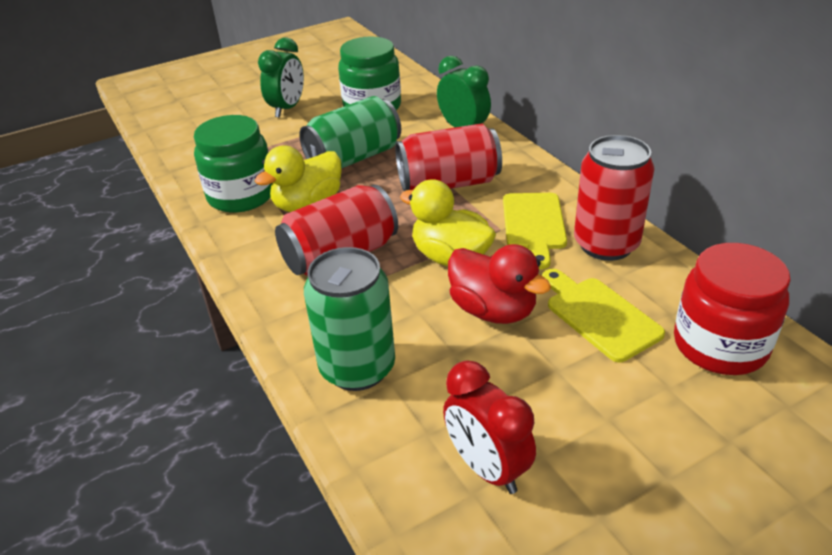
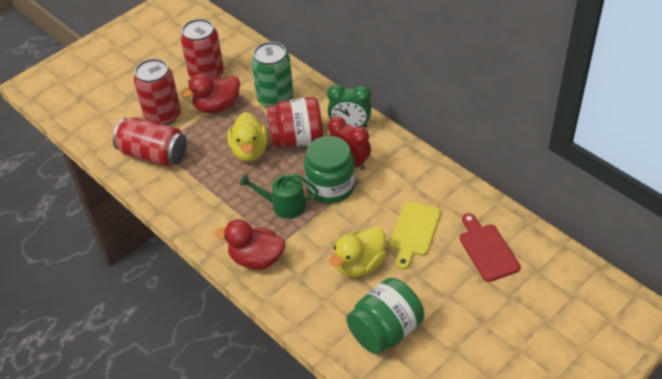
green can: 2 -> 1
green clock: 2 -> 1
green watering can: 0 -> 1
red cutting board: 0 -> 1
red duck: 1 -> 2
yellow cutting board: 2 -> 1

